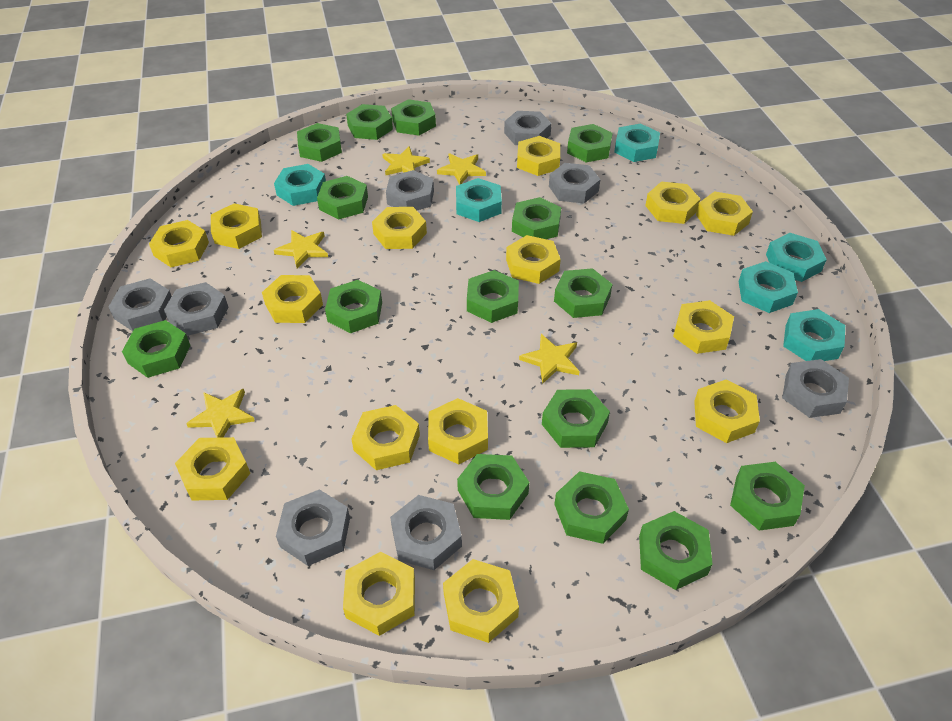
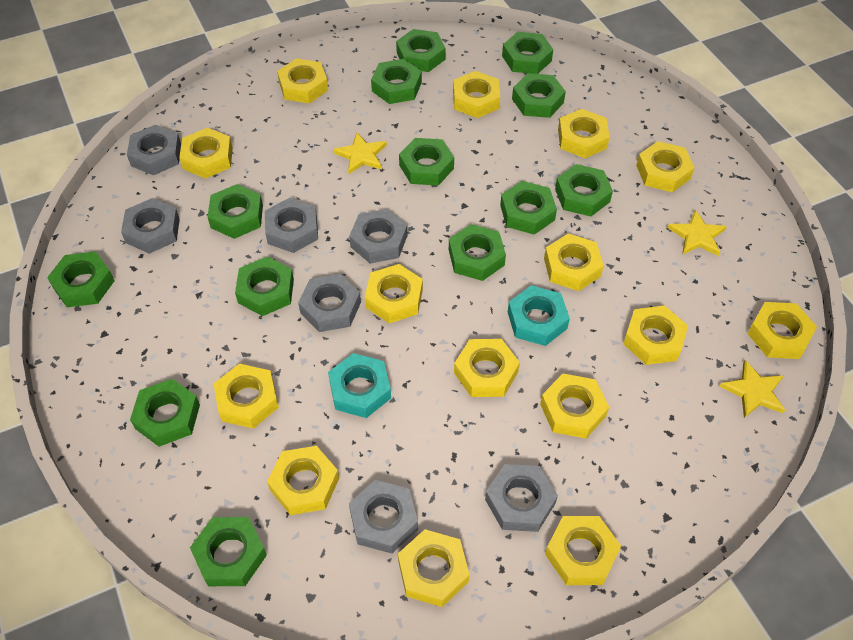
green nut: 15 -> 13
grey nut: 8 -> 7
turquoise nut: 6 -> 2
yellow star: 5 -> 3

